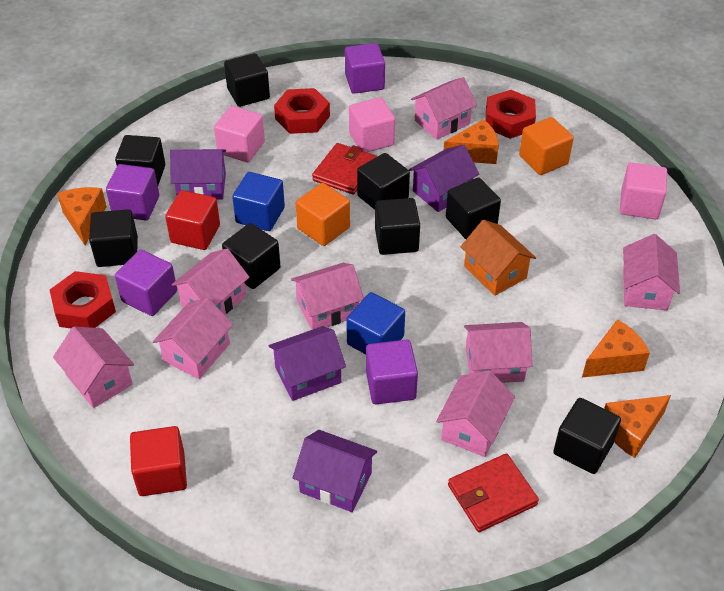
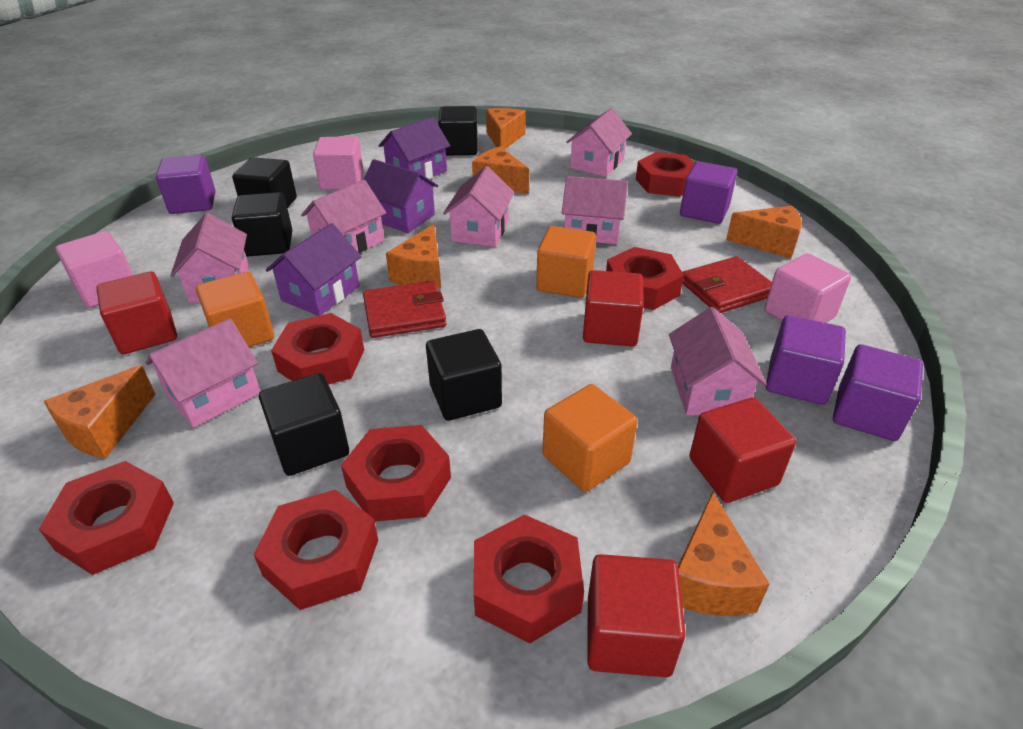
black cube: 8 -> 5
blue cube: 2 -> 0
orange cheese: 4 -> 6
orange cube: 2 -> 3
orange house: 1 -> 0
pink house: 8 -> 7
purple house: 4 -> 3
red cube: 2 -> 4
red nut: 3 -> 7

